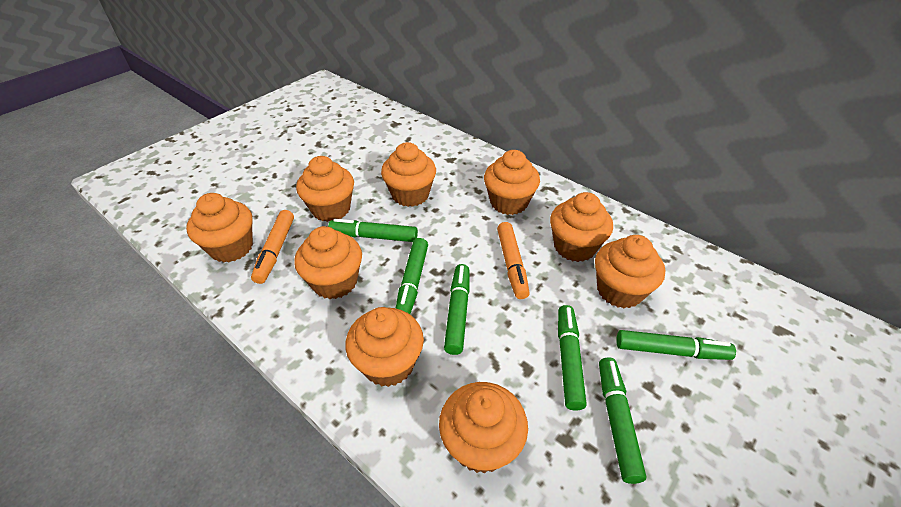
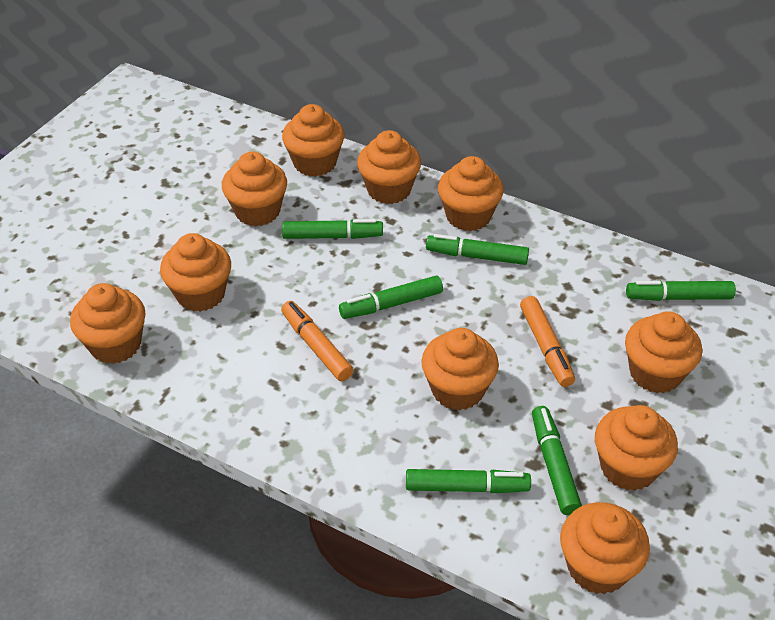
orange cupcake: 9 -> 10

